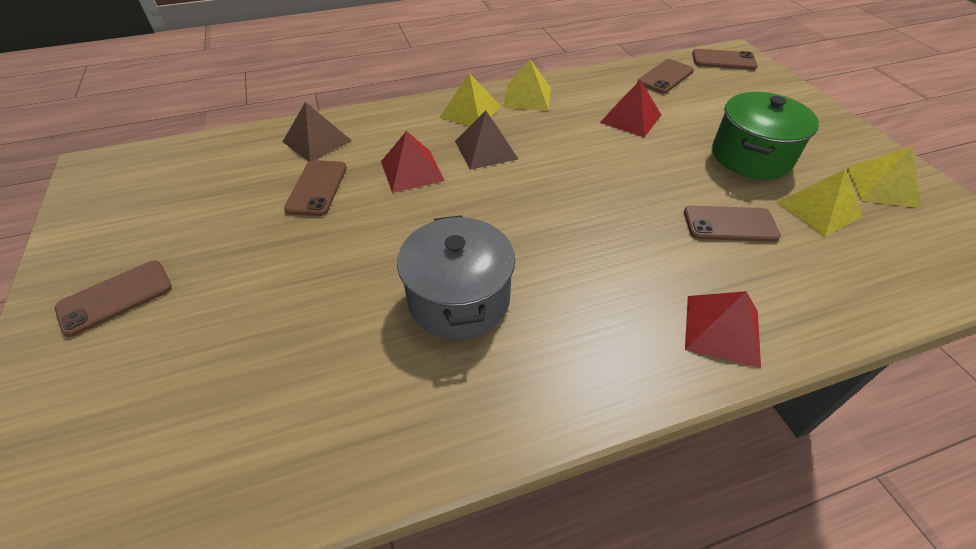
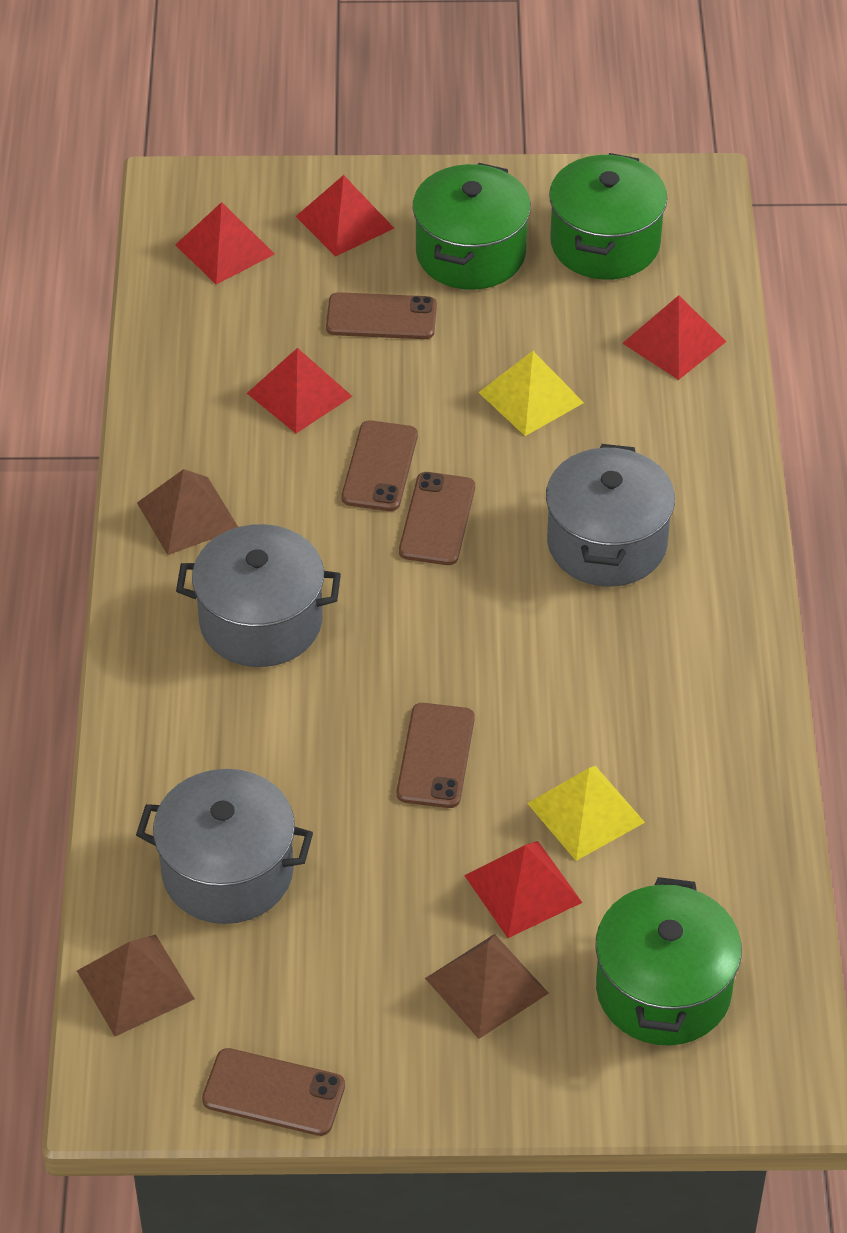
brown pyramid: 2 -> 3
green pot: 1 -> 3
grey pot: 1 -> 3
red pyramid: 3 -> 5
yellow pyramid: 4 -> 2

